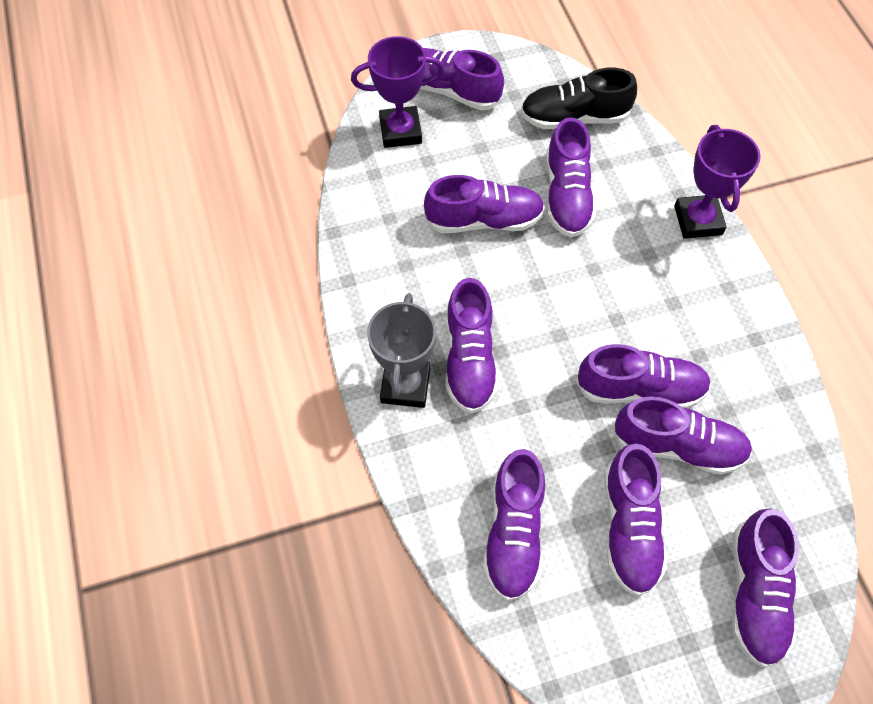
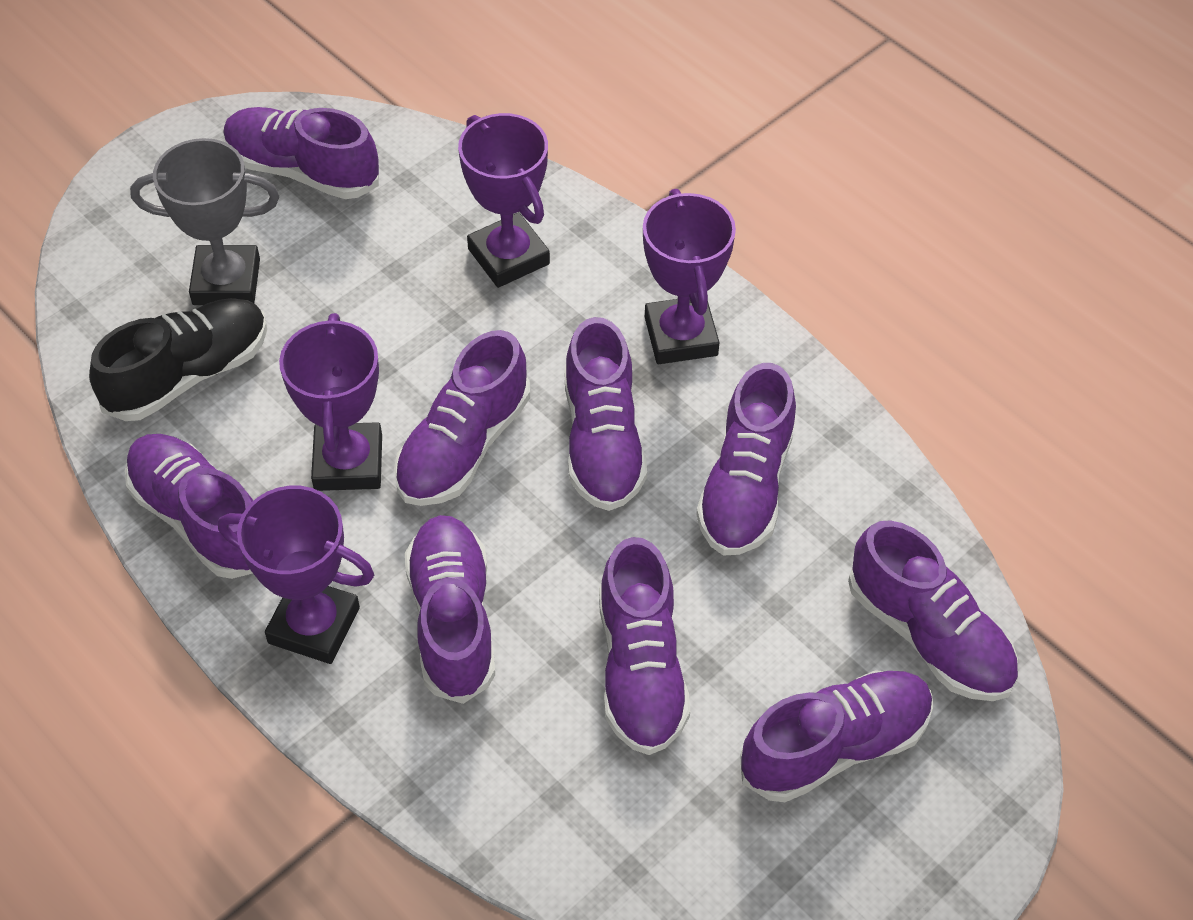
purple trophy: 2 -> 4

